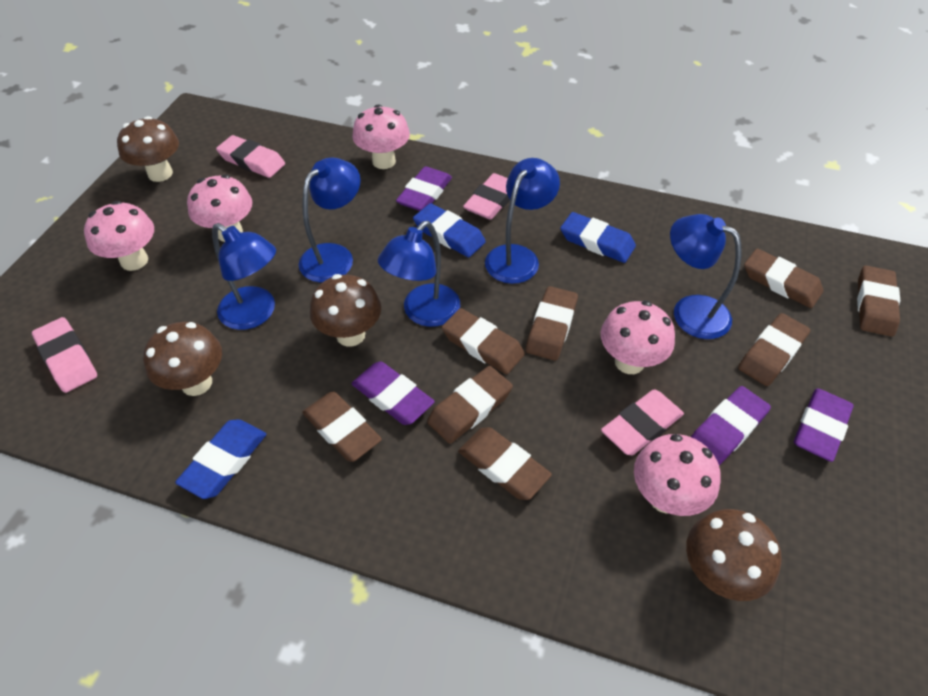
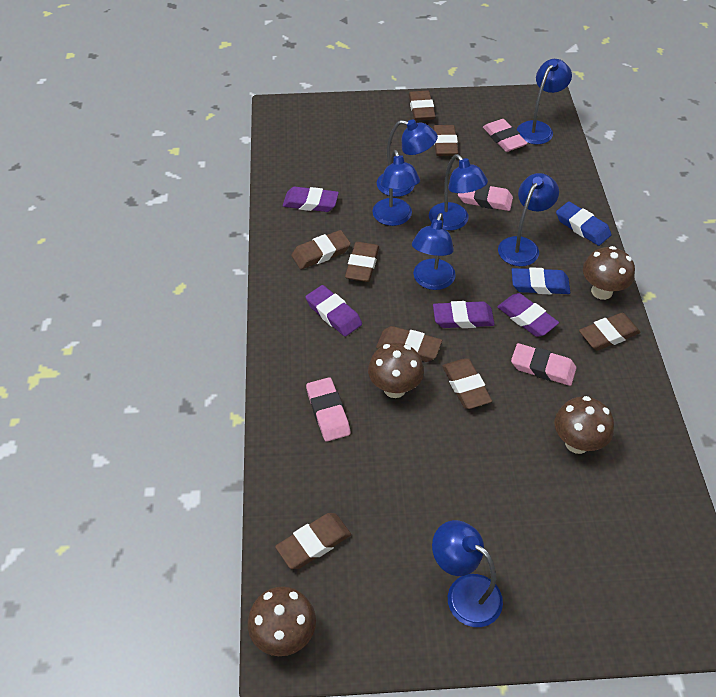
blue eraser: 3 -> 2
blue lamp: 5 -> 7
pink mushroom: 5 -> 0

